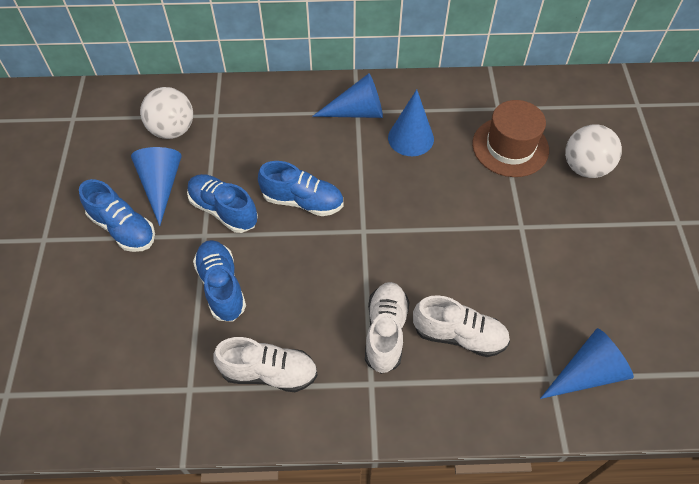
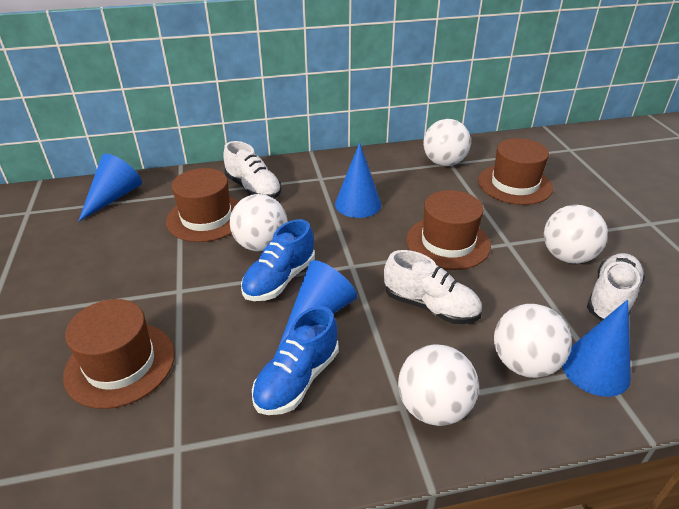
blue shoe: 4 -> 2
brown hat: 1 -> 4
white ball: 2 -> 5

